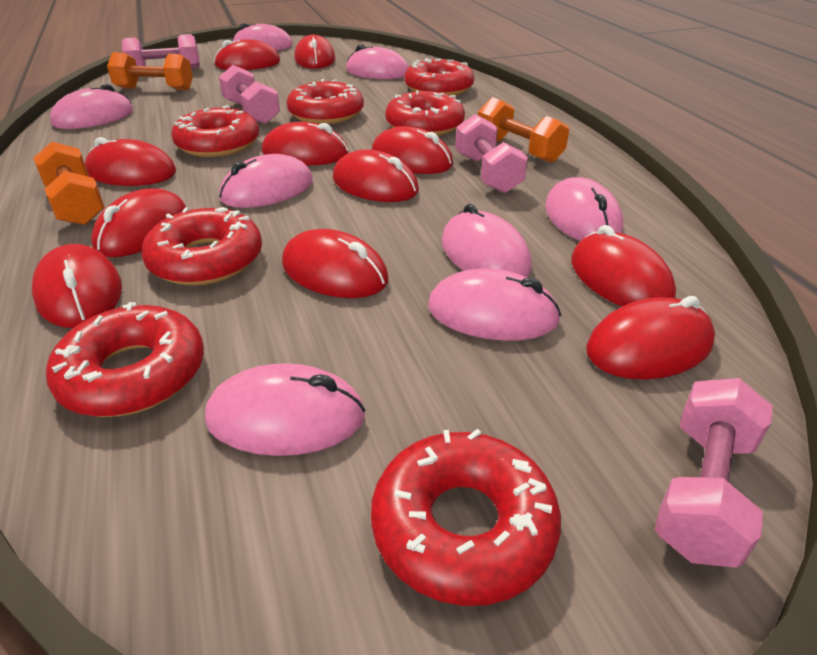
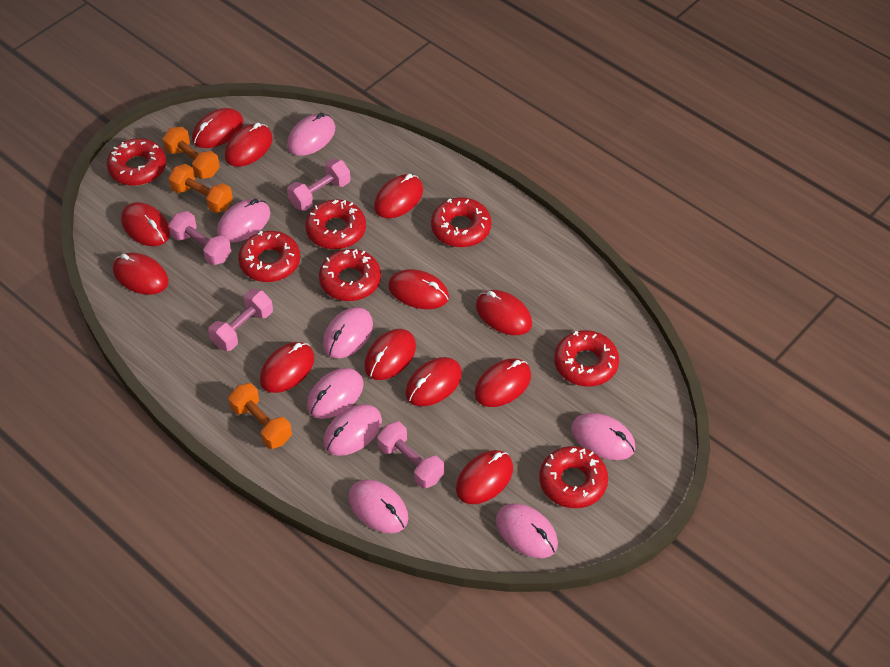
red mouse: 11 -> 12

